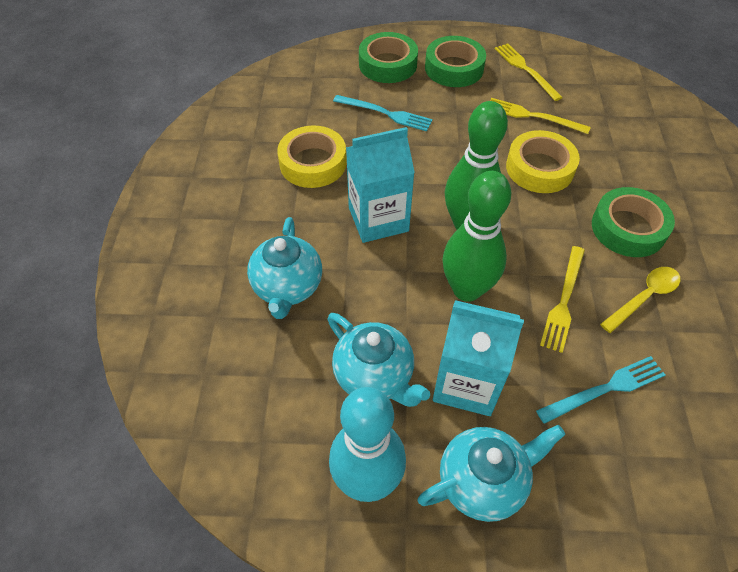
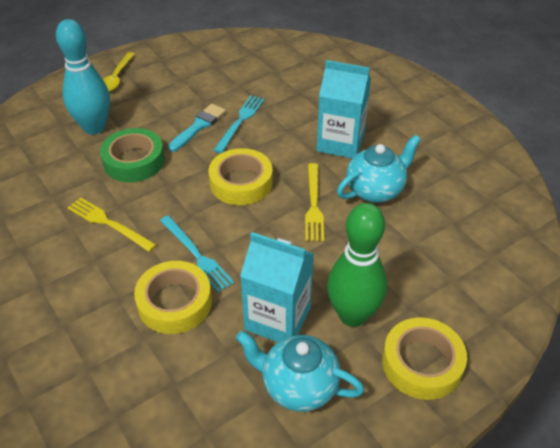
green bowling pin: 2 -> 1
green tape: 3 -> 1
turquoise brush: 0 -> 1
turquoise teapot: 3 -> 2
yellow fork: 3 -> 2
yellow tape: 2 -> 3

